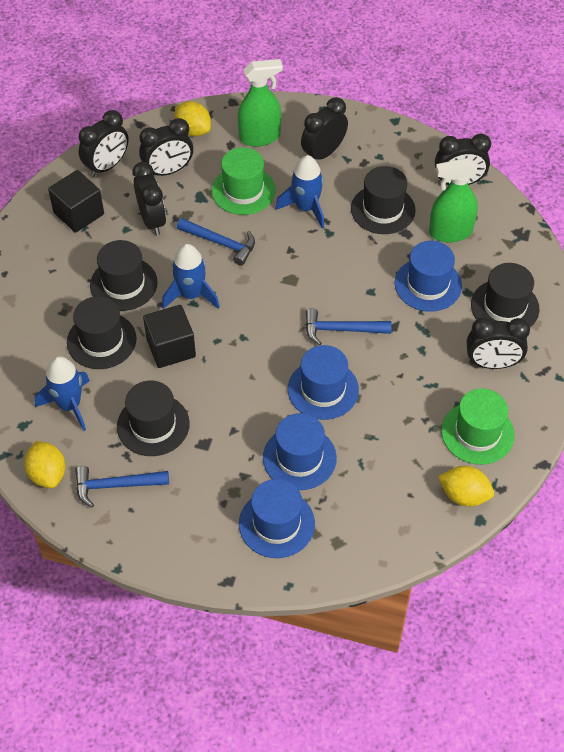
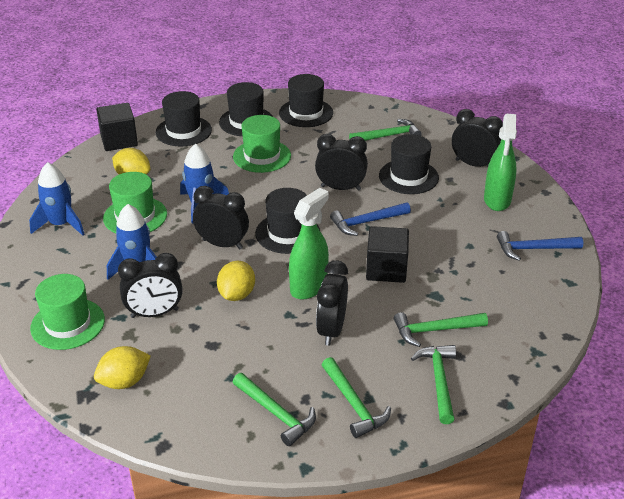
black clock: 6 -> 5
blue hammer: 3 -> 2
blue hat: 4 -> 0
green hammer: 0 -> 5
green hat: 2 -> 3

